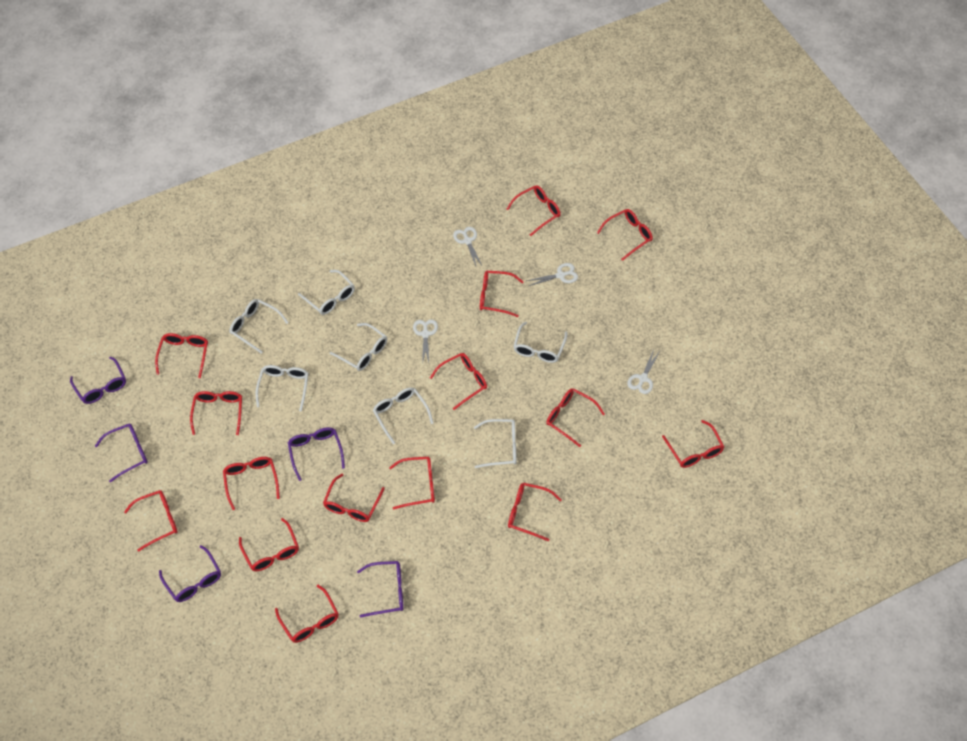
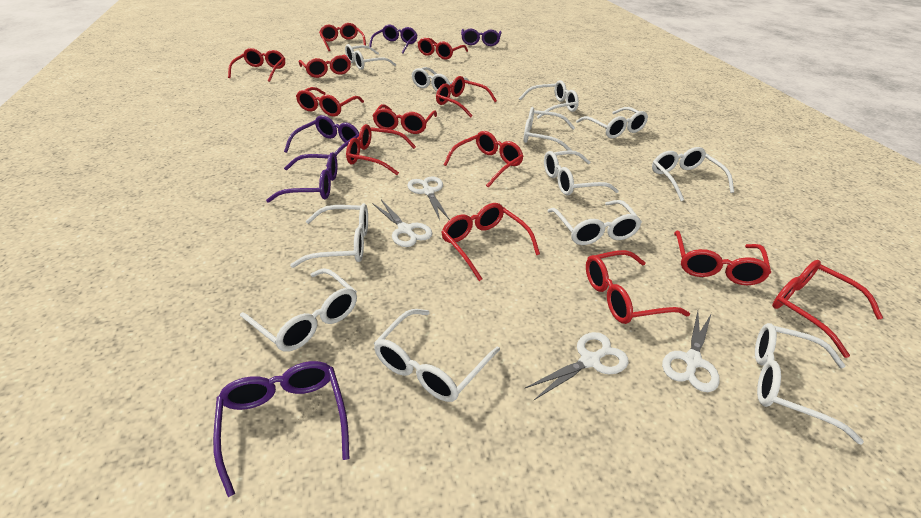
red glasses: 15 -> 13
white glasses: 7 -> 12

